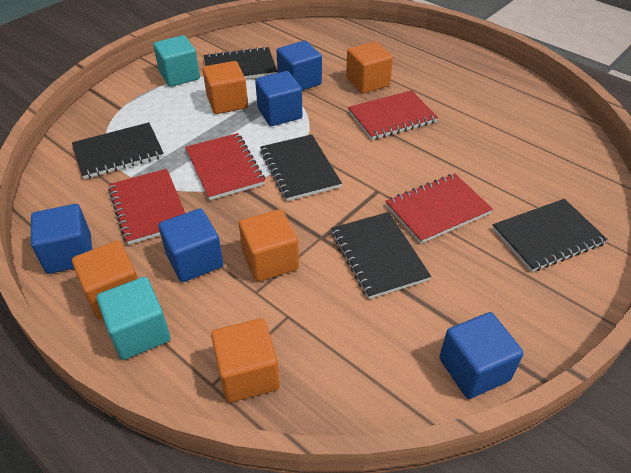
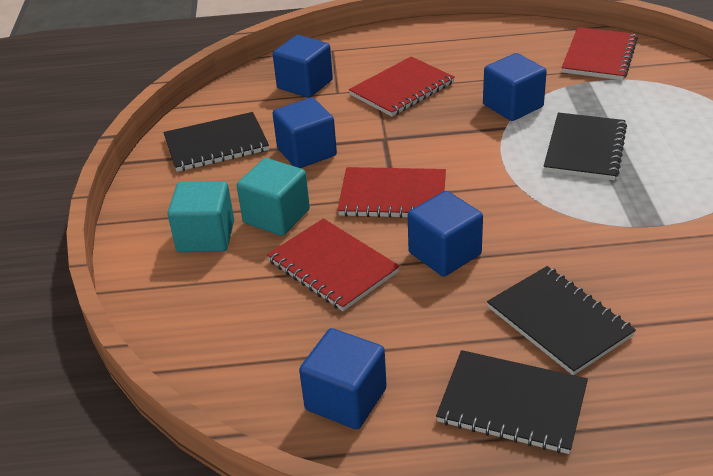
black notebook: 5 -> 4
orange cube: 5 -> 0

